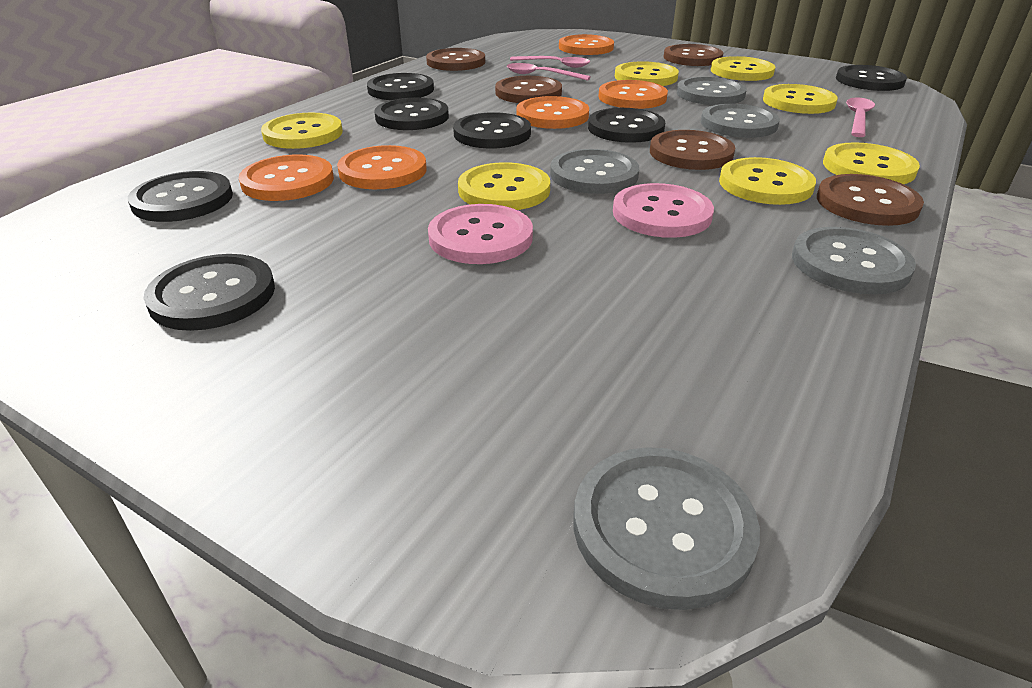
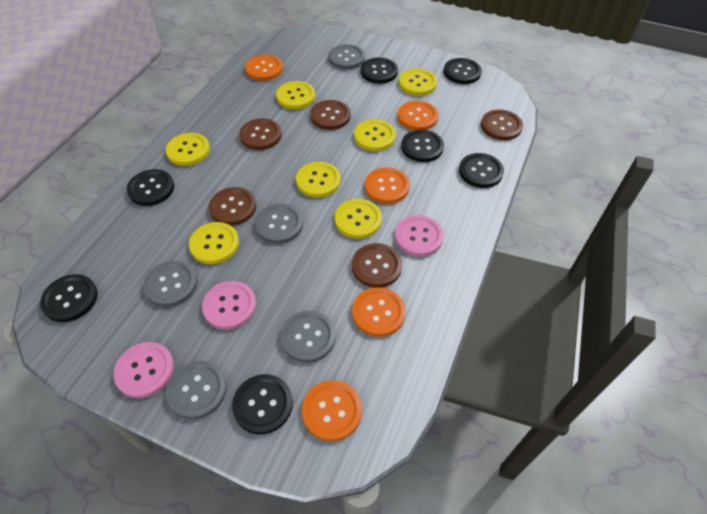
pink button: 2 -> 3
pink spoon: 3 -> 0

